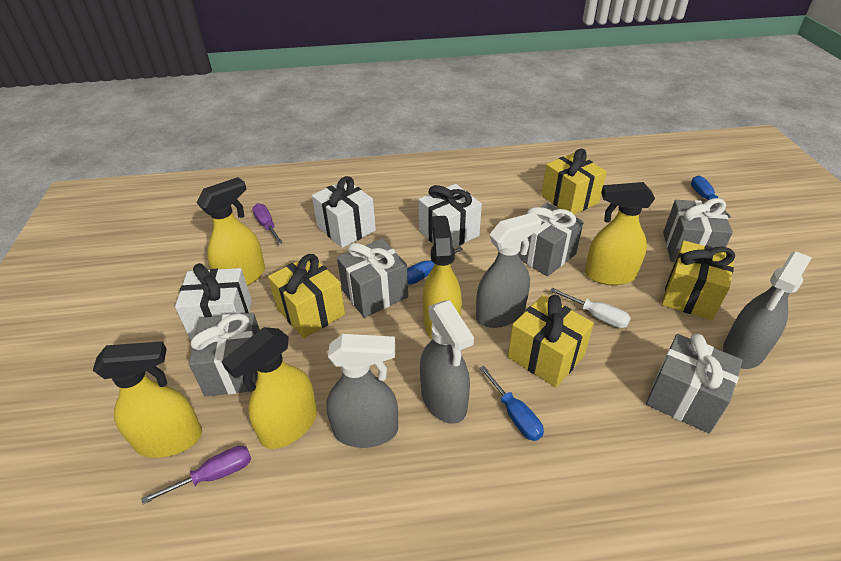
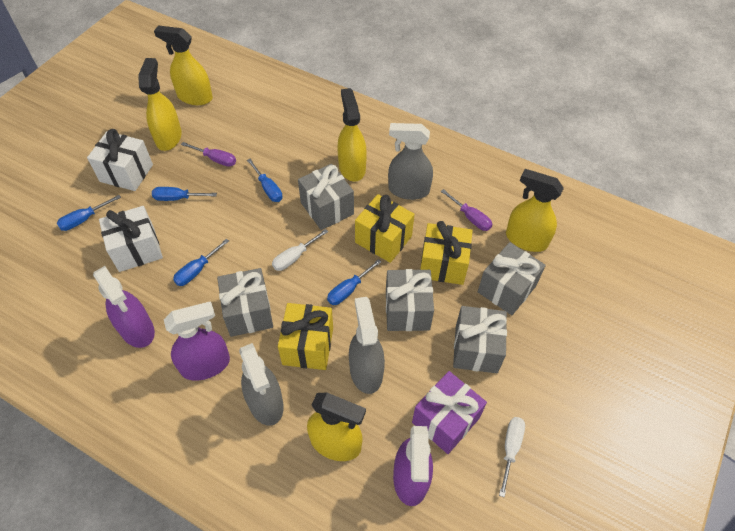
blue screwdriver: 3 -> 5
grey spray bottle: 4 -> 3
purple gift: 0 -> 1
purple spray bottle: 0 -> 3
white gift: 3 -> 2
white screwdriver: 1 -> 2
yellow gift: 4 -> 3

